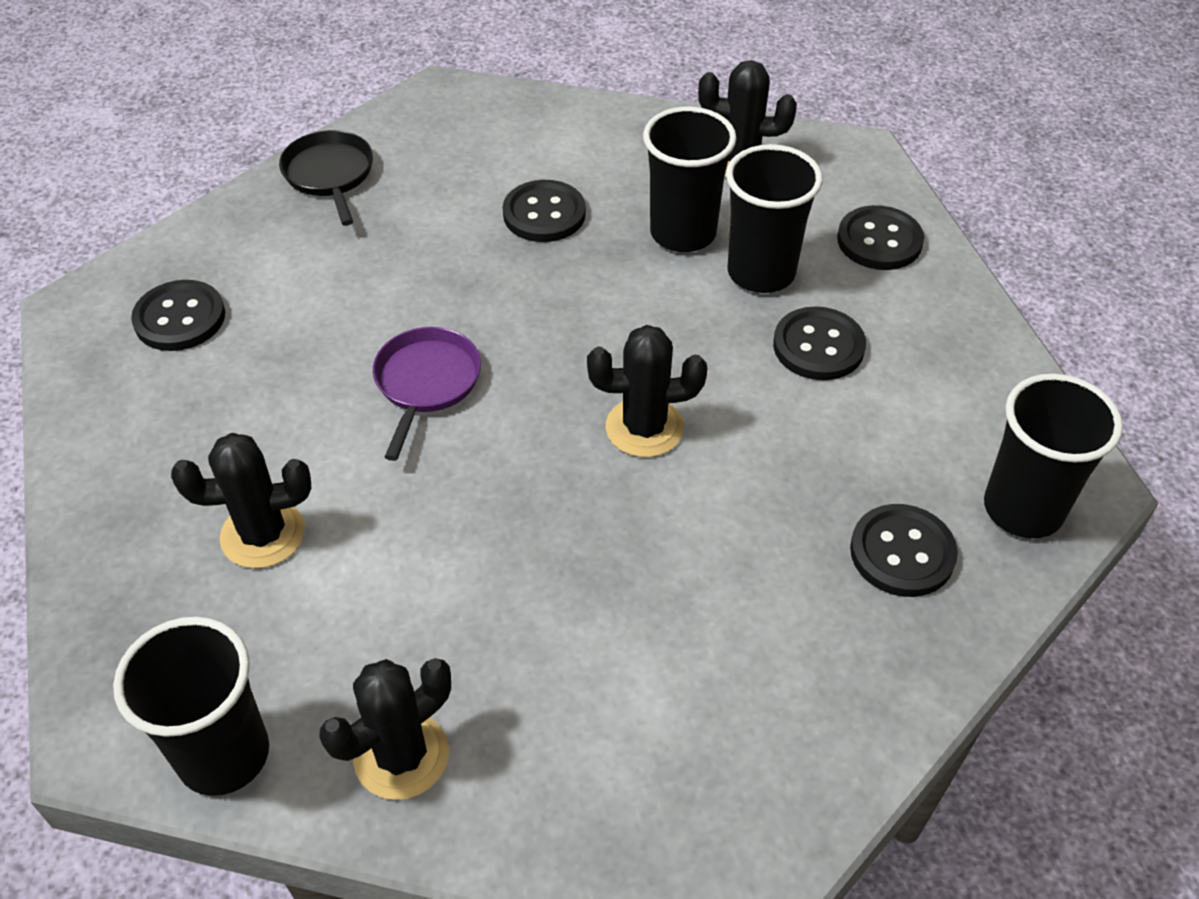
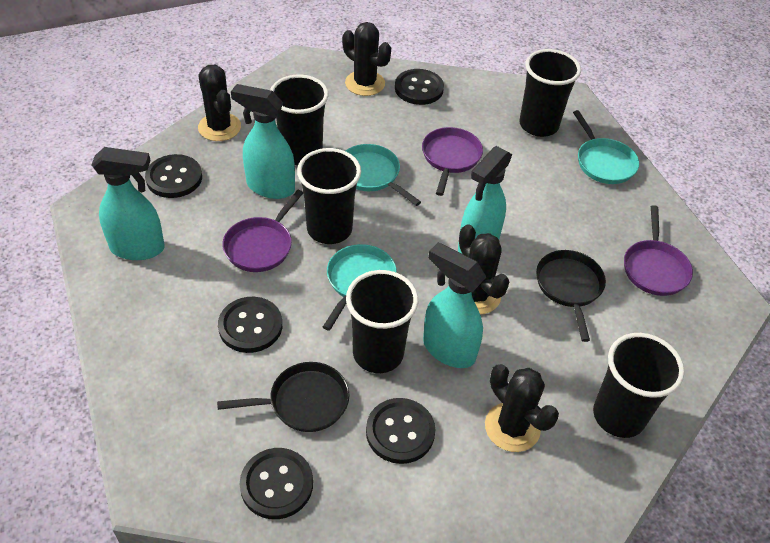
black cup: 4 -> 5
black pan: 1 -> 2
purple pan: 1 -> 3
turquoise pan: 0 -> 3
turquoise spray bottle: 0 -> 4

